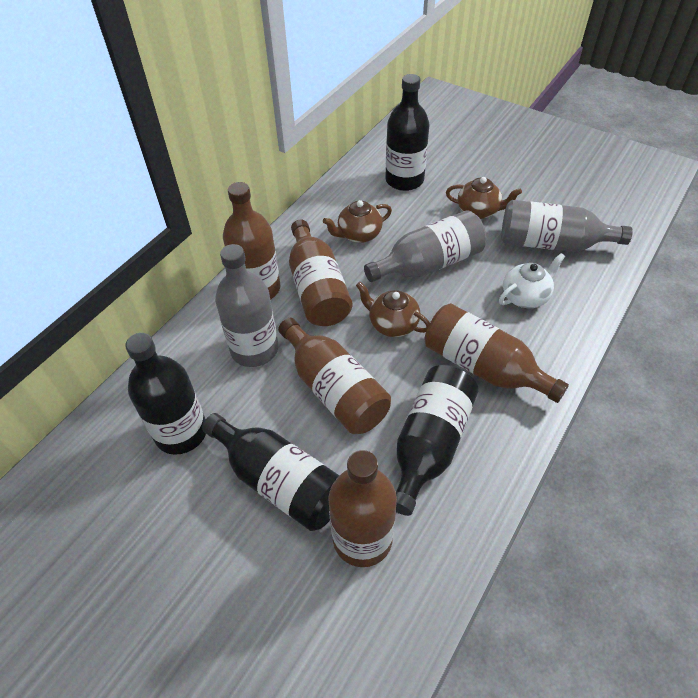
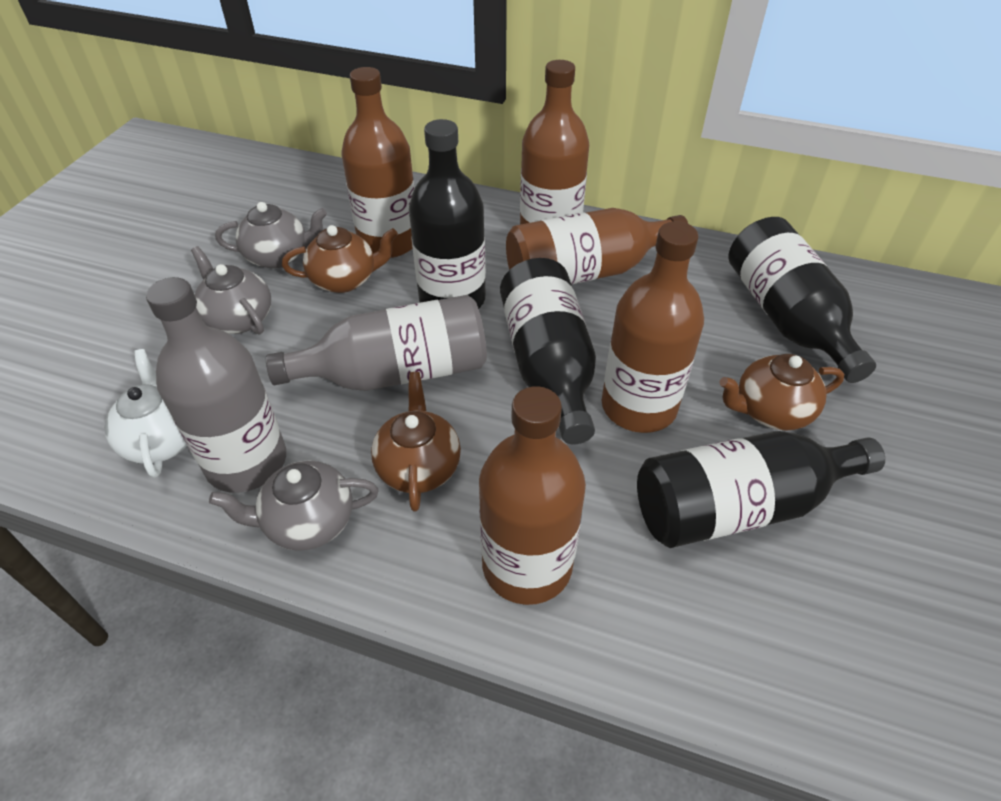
grey bottle: 3 -> 2
grey teapot: 0 -> 3

